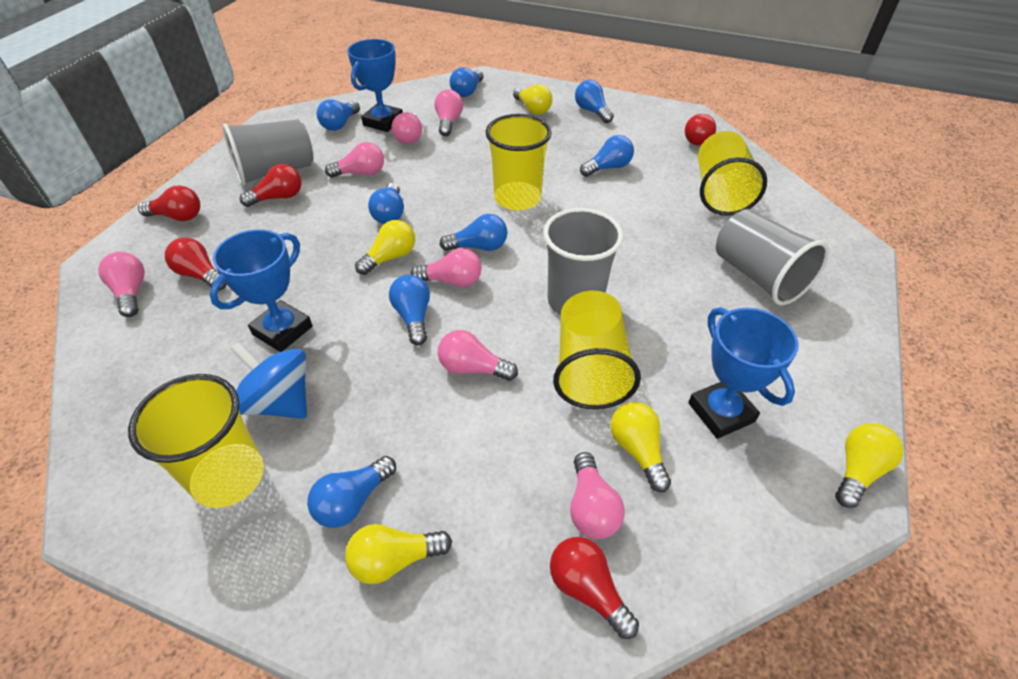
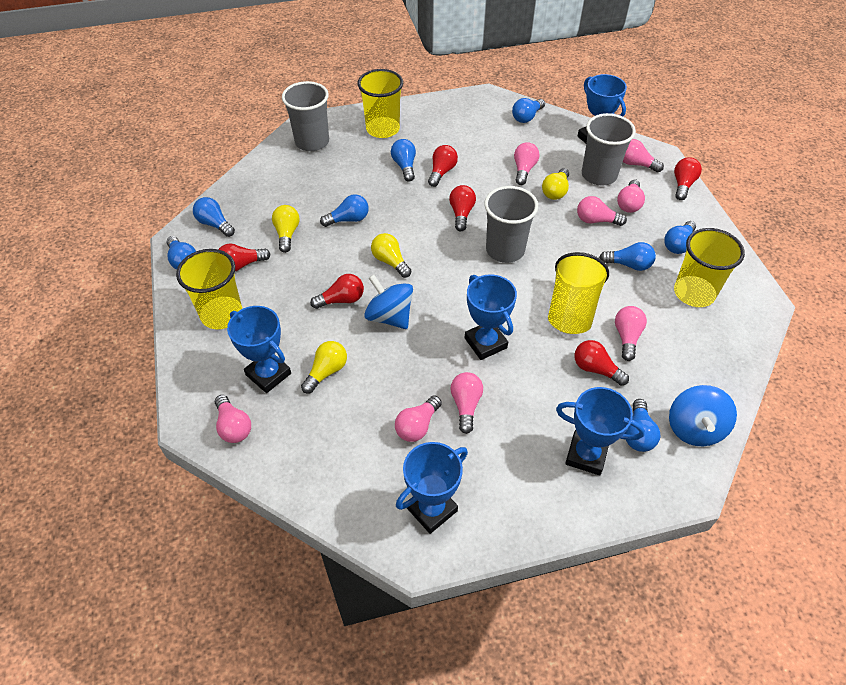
blue spinning top: 1 -> 2
blue trophy: 3 -> 5
pink light bulb: 7 -> 8
red light bulb: 5 -> 6
yellow light bulb: 5 -> 4

